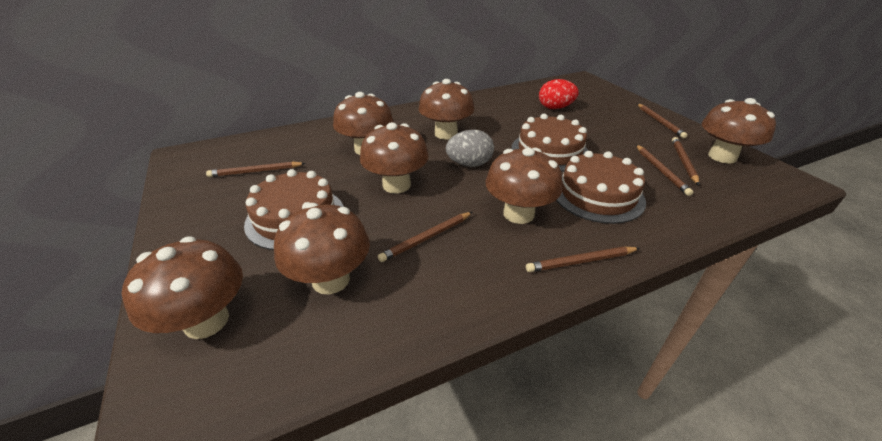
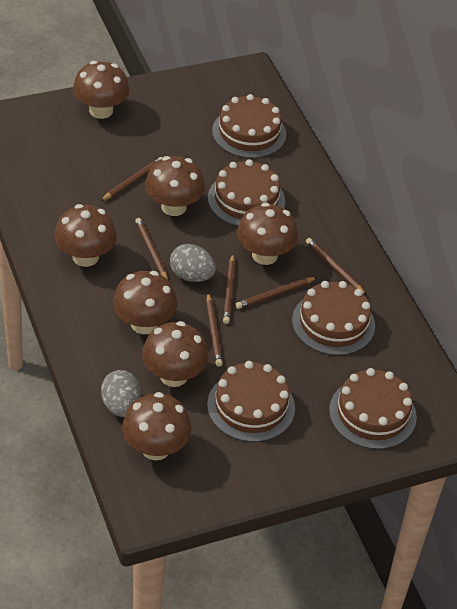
brown cake: 3 -> 5
grey egg: 1 -> 2
red egg: 1 -> 0

